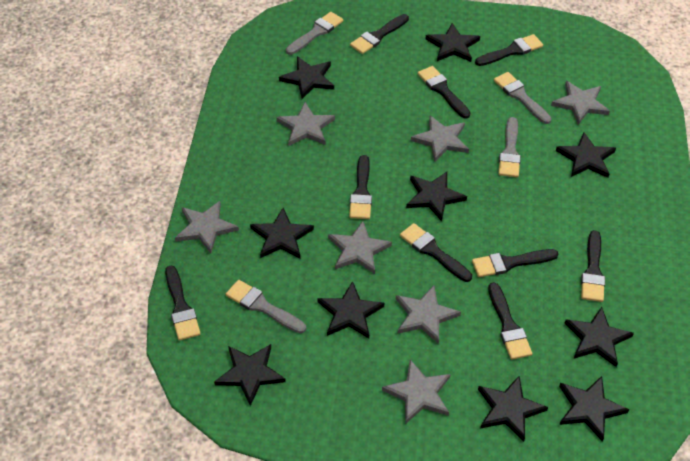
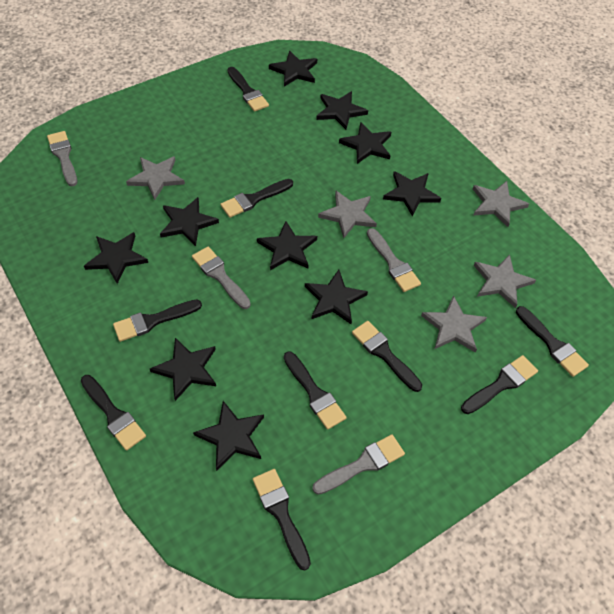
grey star: 7 -> 5

